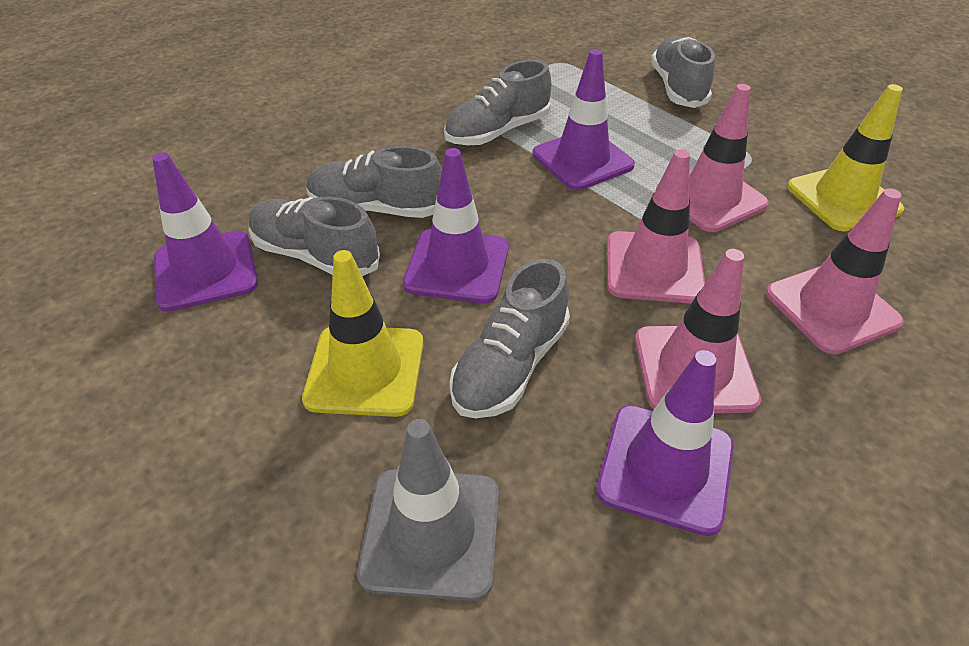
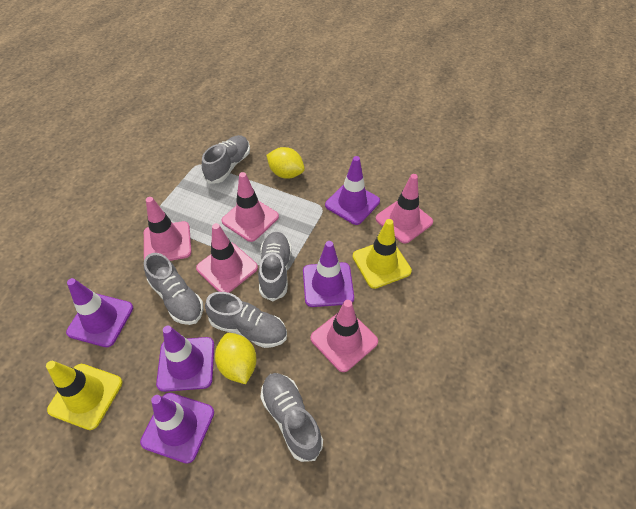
grey traffic cone: 1 -> 0
pink traffic cone: 4 -> 5
purple traffic cone: 4 -> 5
yellow lemon: 0 -> 2

